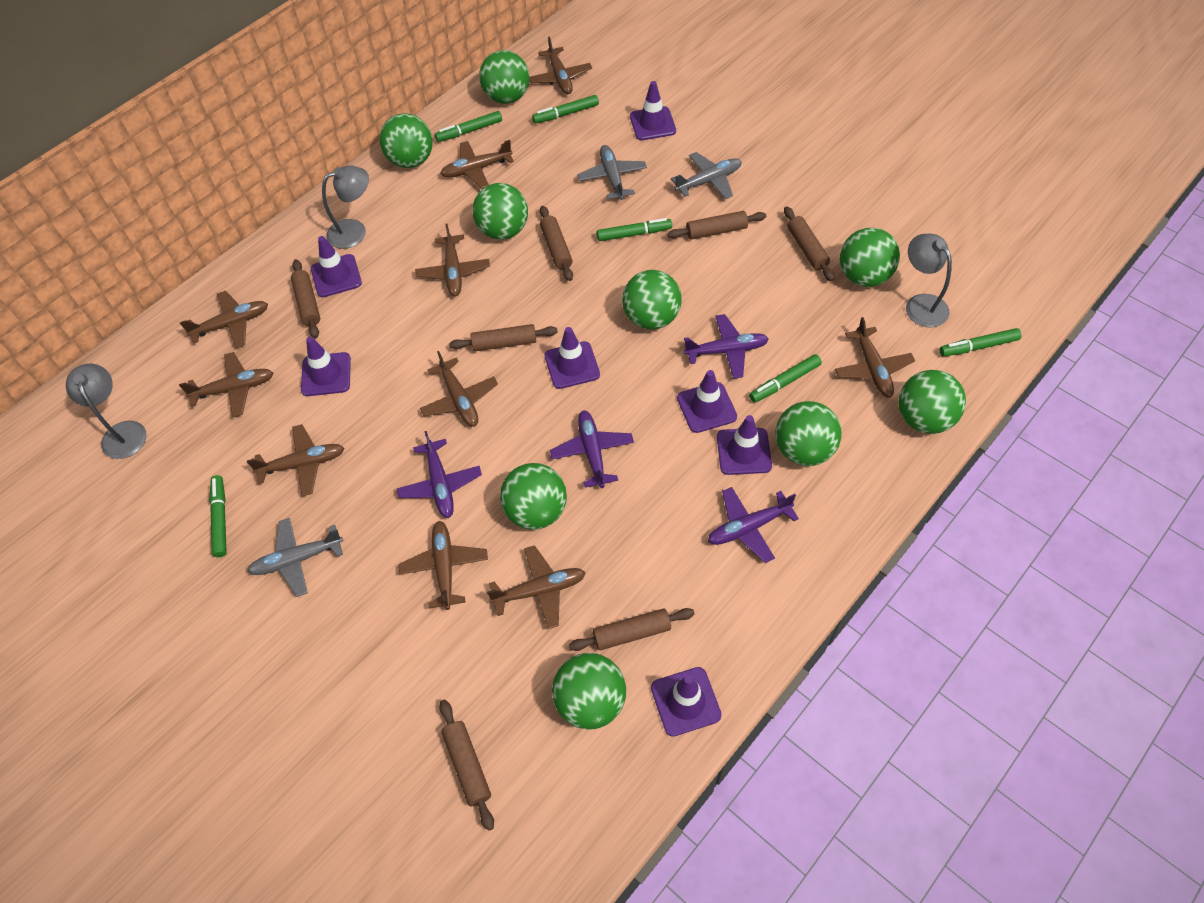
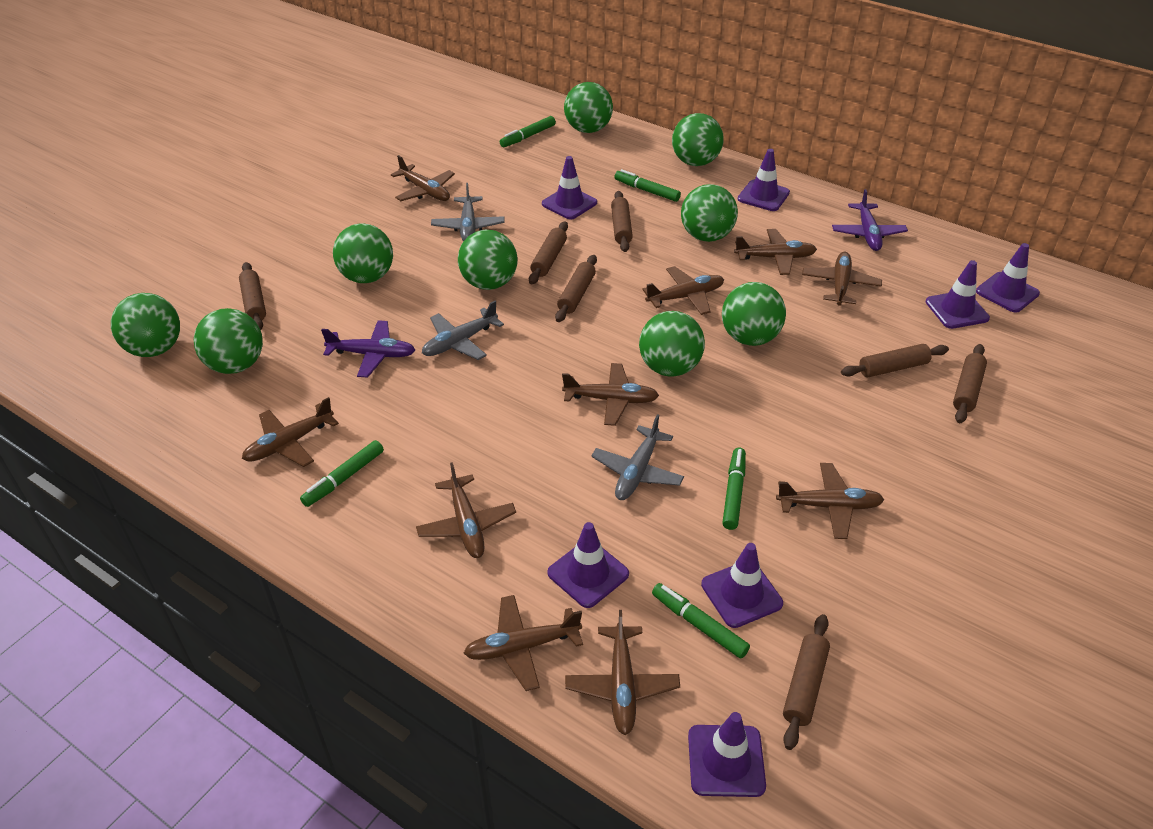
green marker: 6 -> 5
grey lamp: 3 -> 0
purple plane: 4 -> 2

